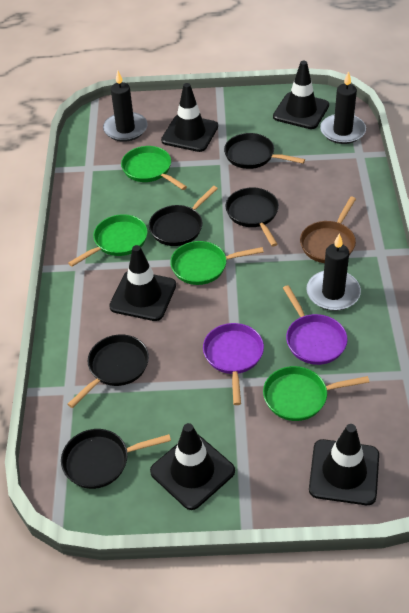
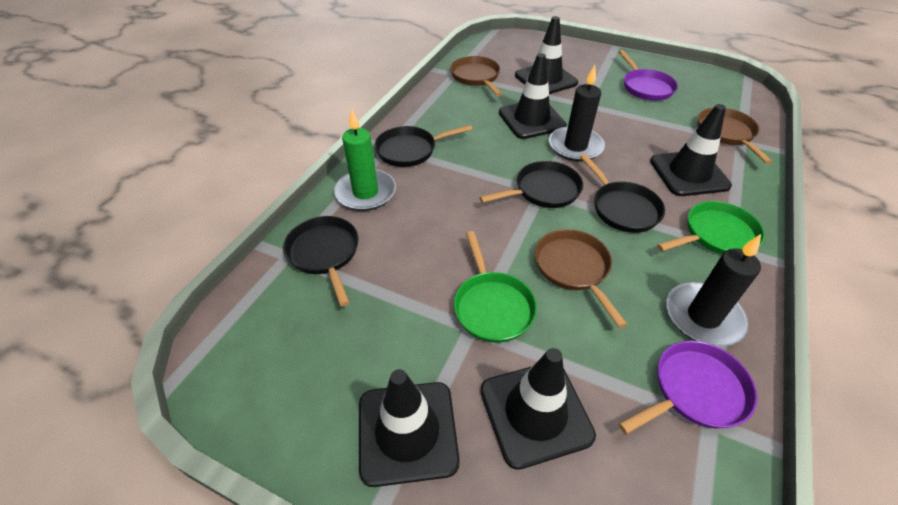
black candle: 3 -> 2
black pan: 5 -> 4
brown pan: 1 -> 3
green candle: 0 -> 1
green pan: 4 -> 2

